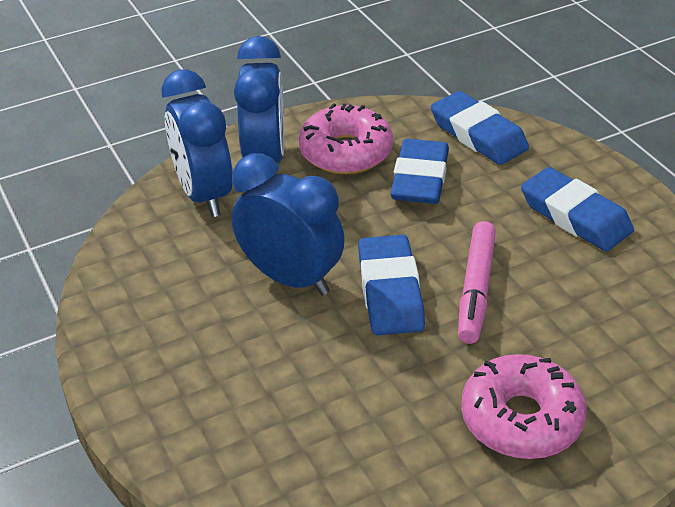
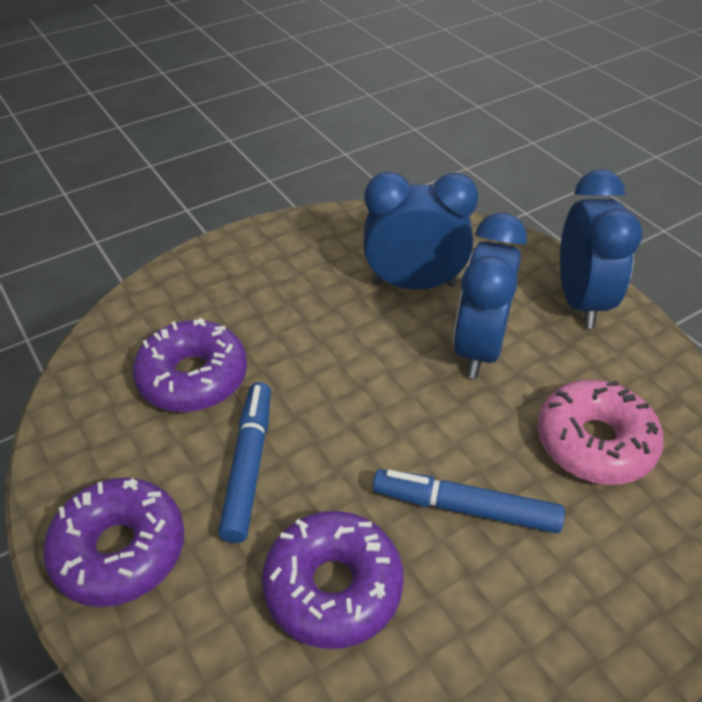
blue eraser: 4 -> 0
blue marker: 0 -> 2
pink donut: 2 -> 1
pink marker: 1 -> 0
purple donut: 0 -> 3

